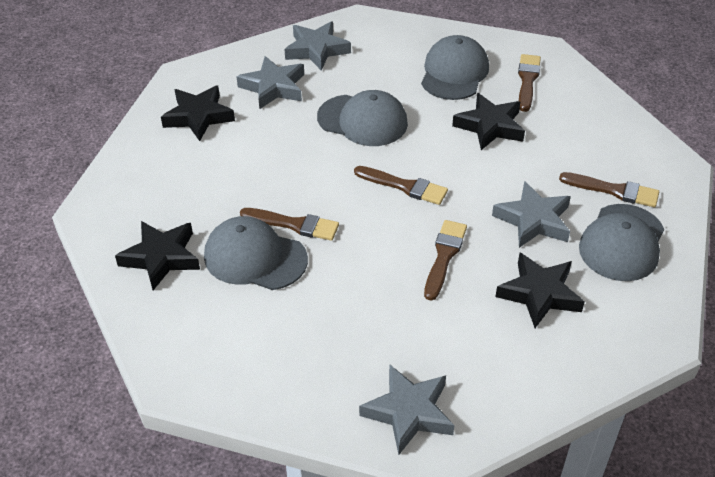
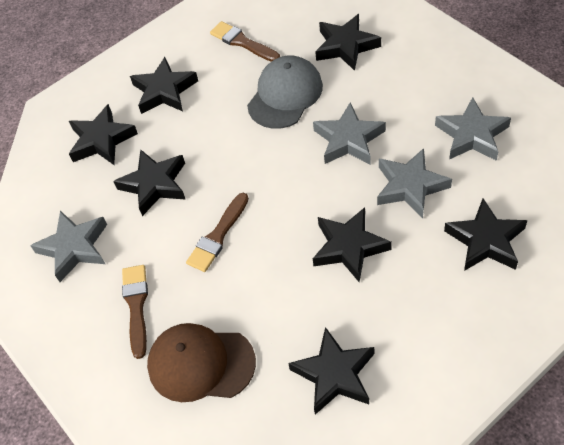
black star: 4 -> 7
brown brush: 5 -> 3
brown cap: 0 -> 1
grey cap: 4 -> 1

